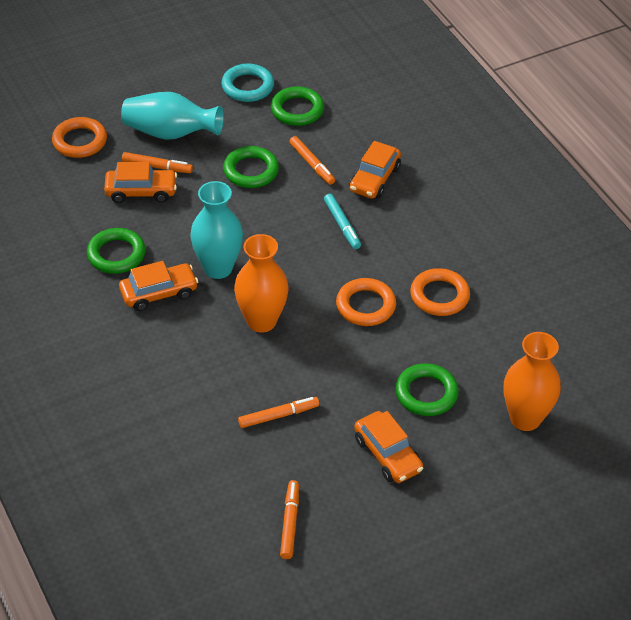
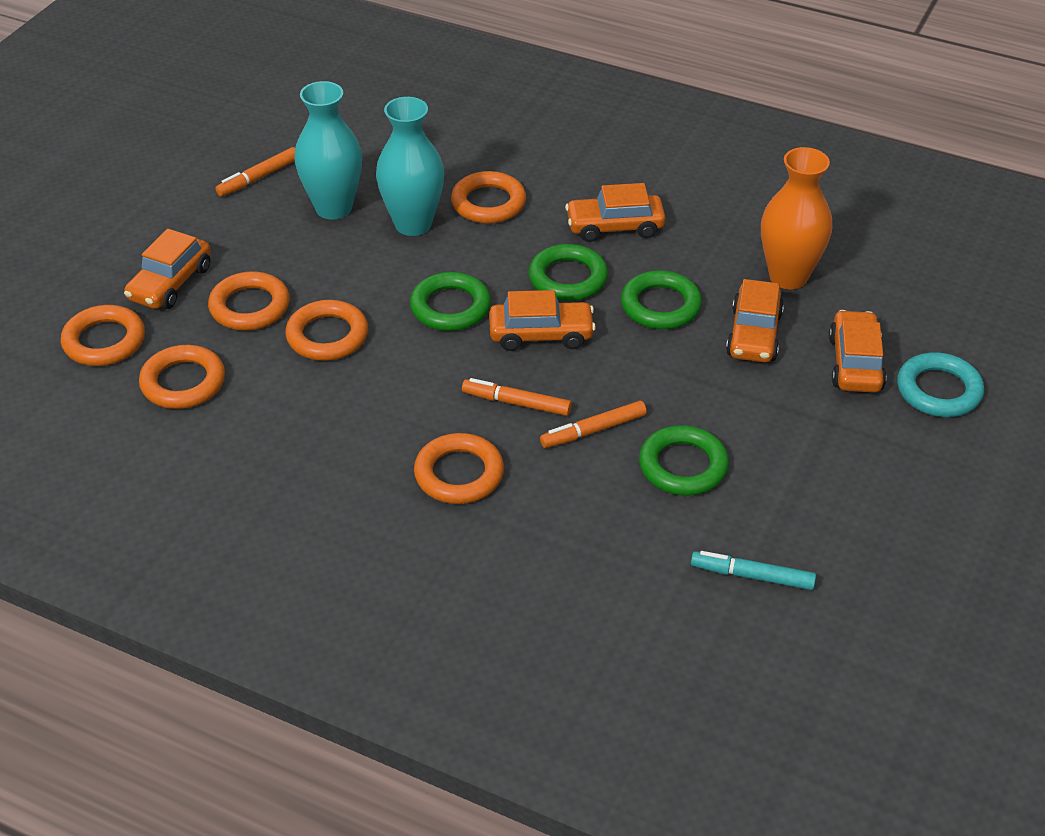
orange car: 4 -> 5
orange marker: 4 -> 3
orange ring: 3 -> 6
orange vase: 2 -> 1

